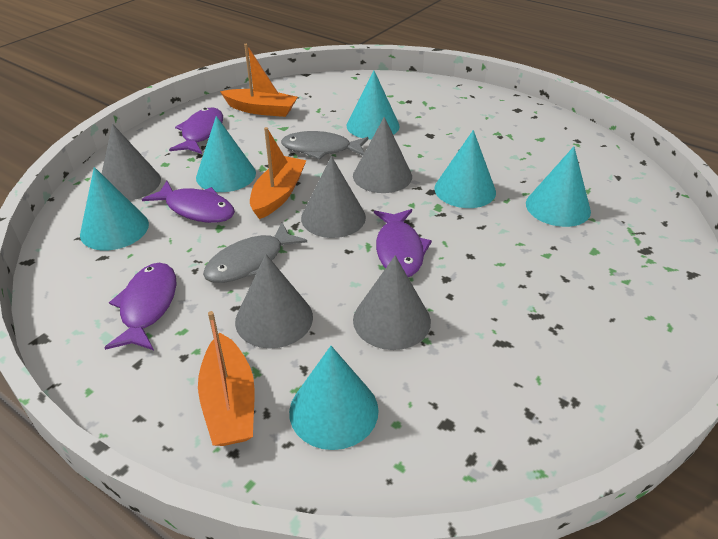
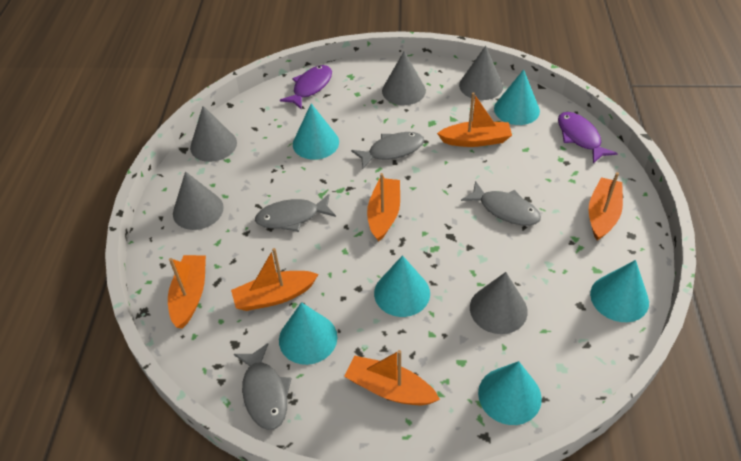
grey fish: 2 -> 4
orange boat: 3 -> 6
purple fish: 4 -> 2

